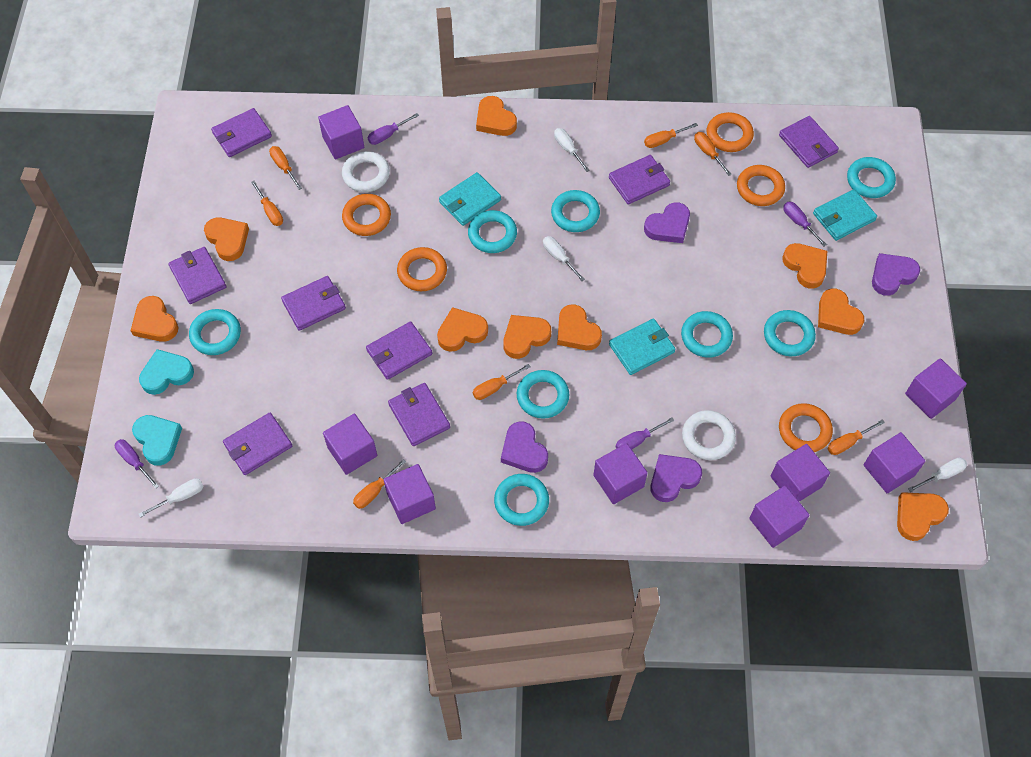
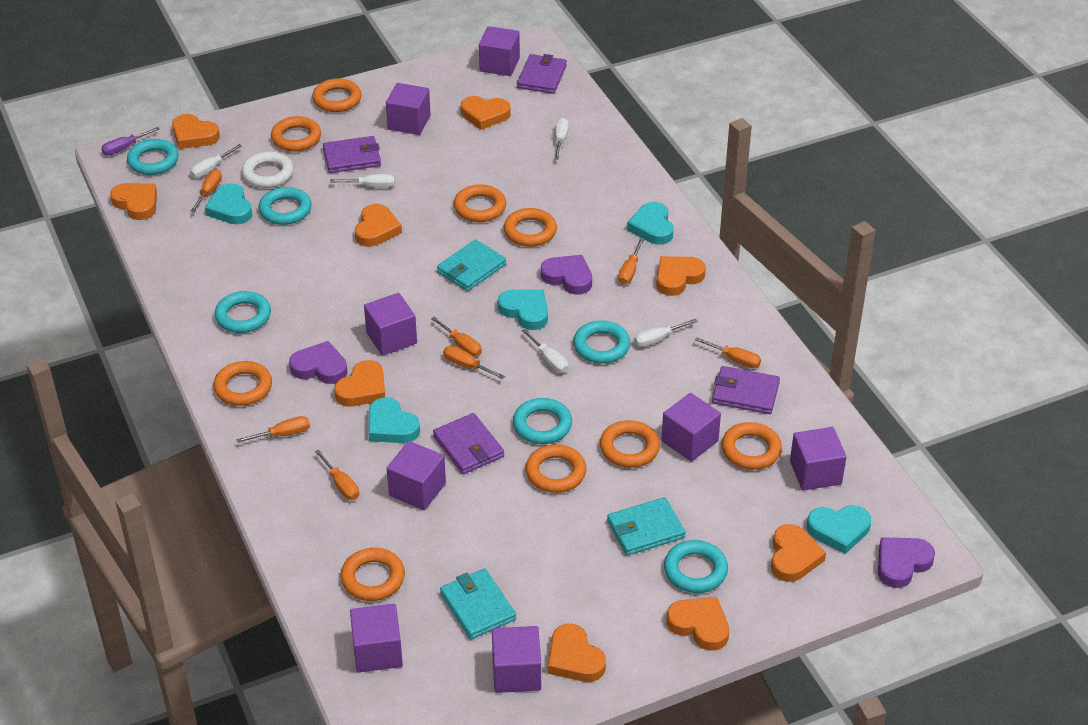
orange ring: 5 -> 9
purple heart: 4 -> 3
purple screwdriver: 4 -> 1
purple wallet: 8 -> 4
turquoise heart: 2 -> 5
turquoise ring: 8 -> 6
white ring: 2 -> 1
white screwdriver: 4 -> 5

